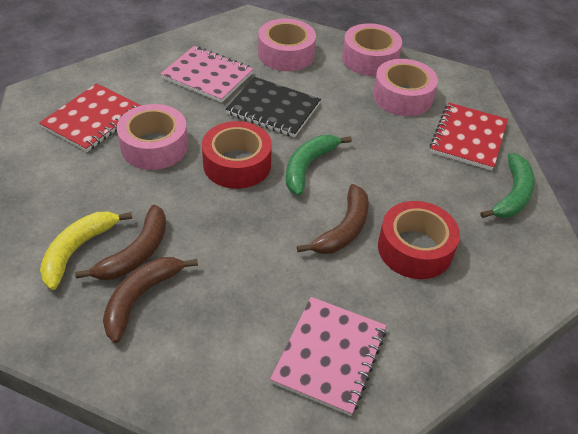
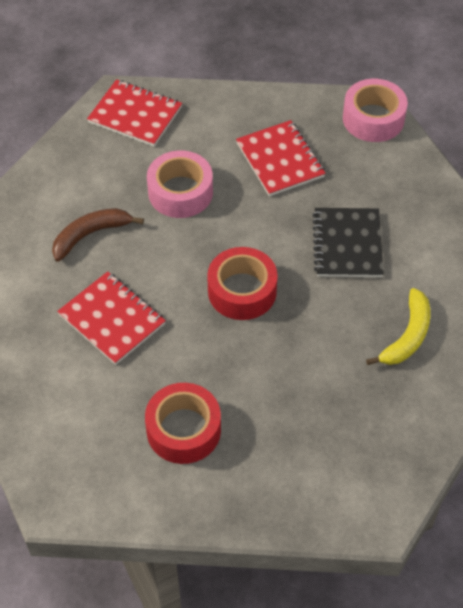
brown banana: 3 -> 1
green banana: 2 -> 0
pink notebook: 2 -> 0
pink tape: 4 -> 2
red notebook: 2 -> 3

